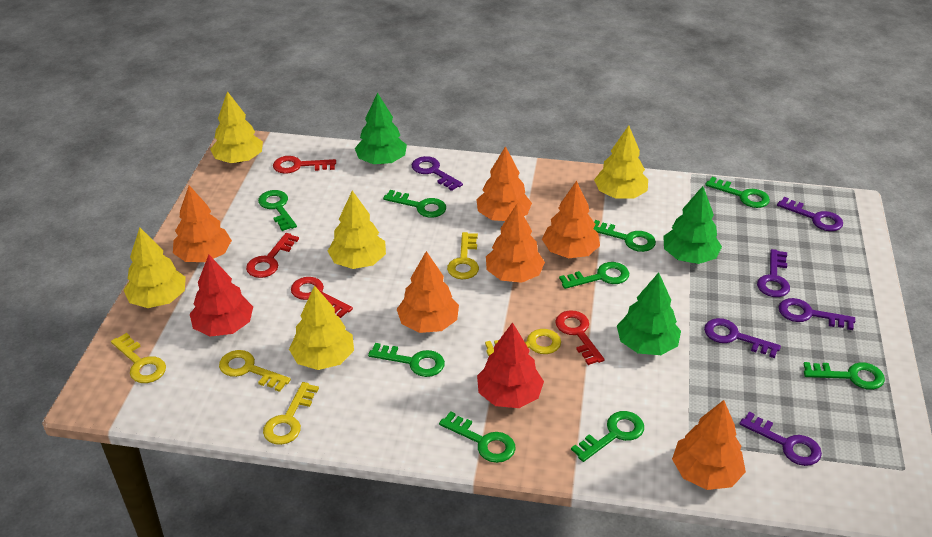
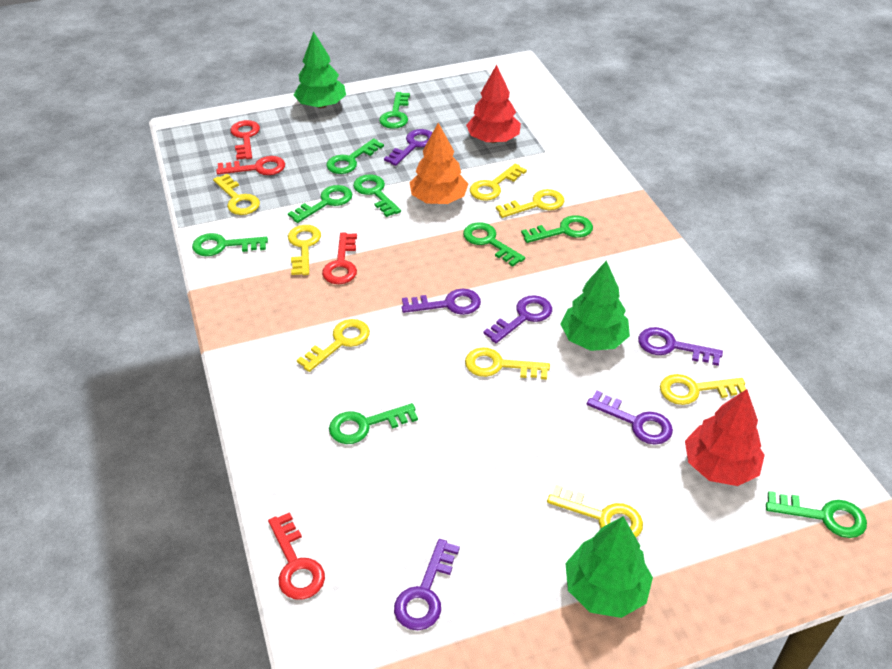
orange tree: 6 -> 1
yellow key: 5 -> 8
yellow tree: 5 -> 0

